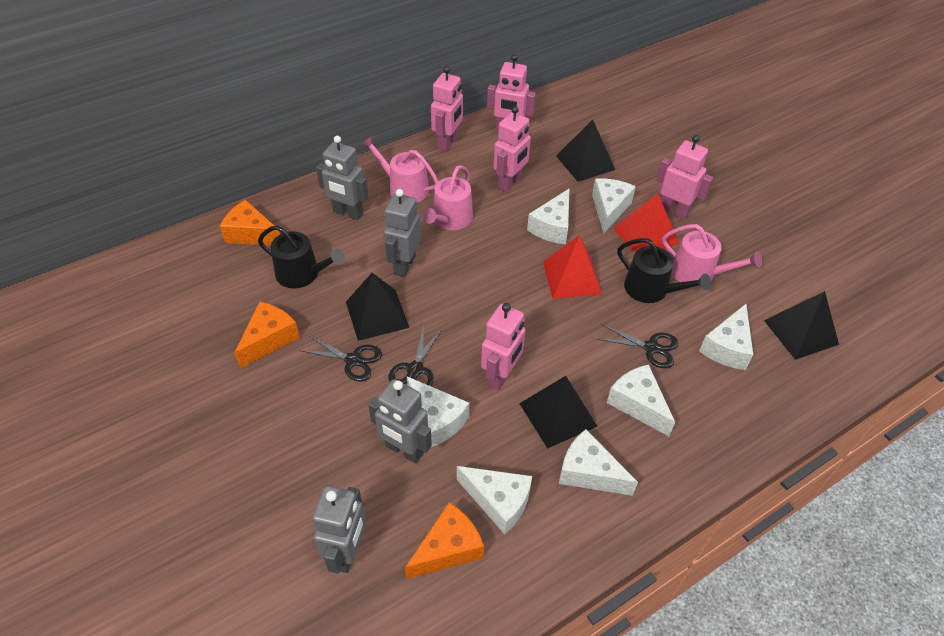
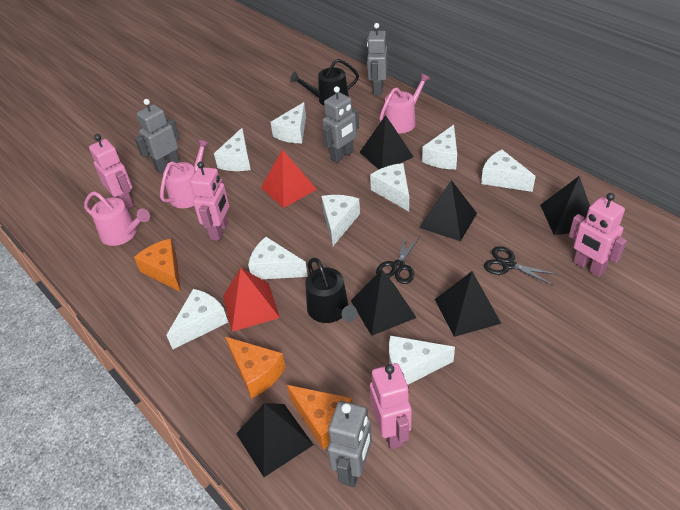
black pyramid: 4 -> 6
black scissors: 3 -> 2
pink robot: 5 -> 4
white cheese: 7 -> 9

